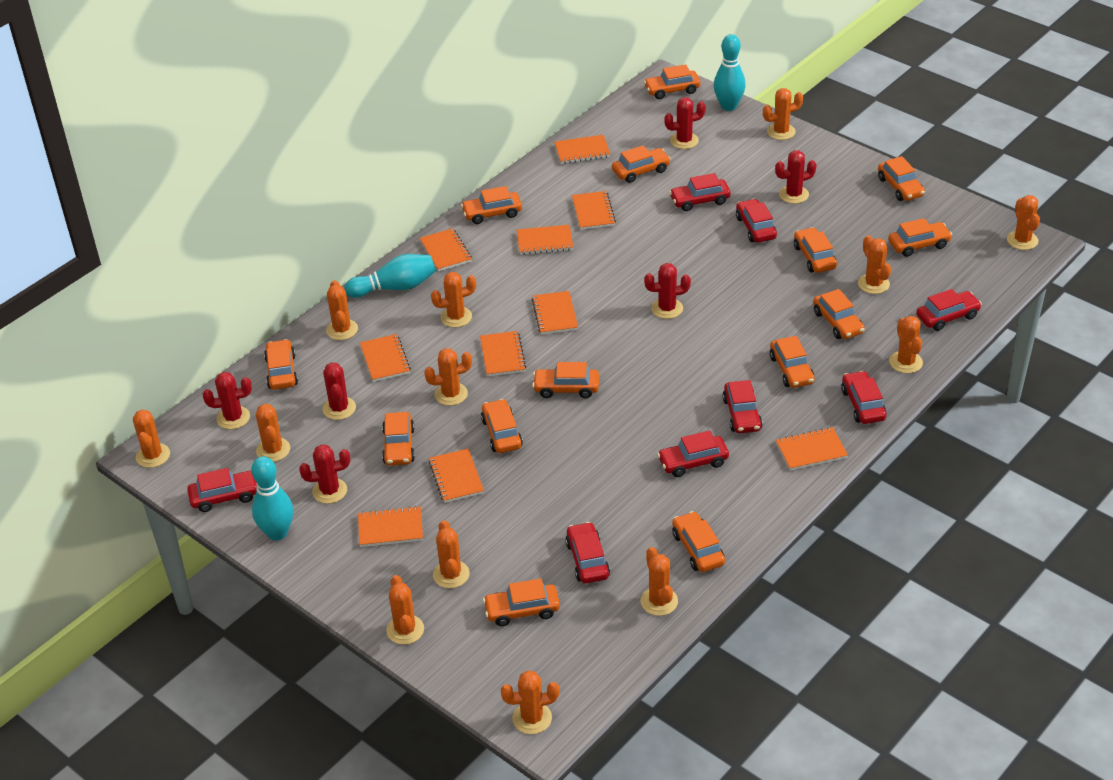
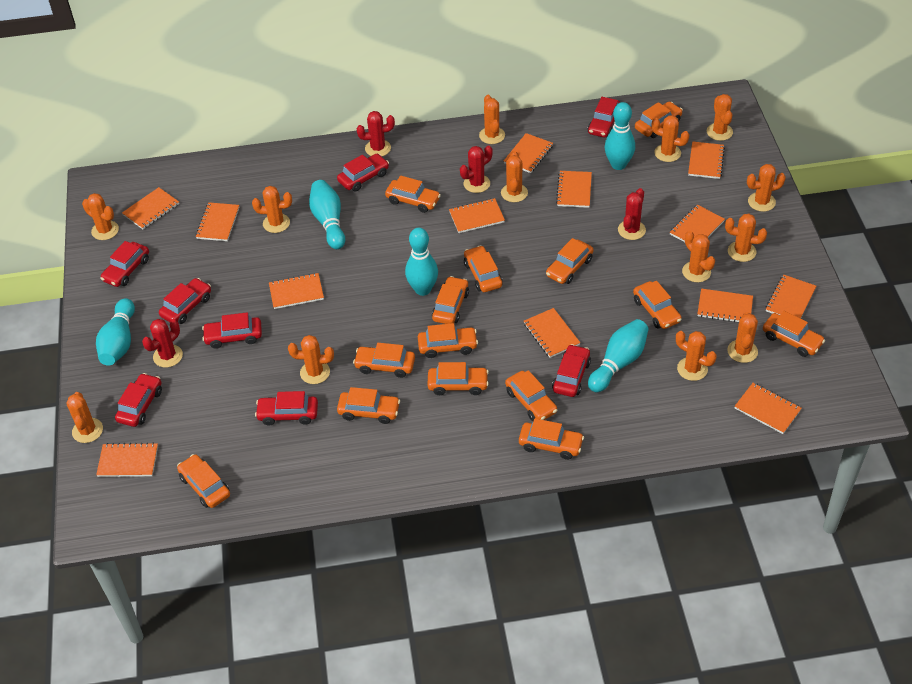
orange notebook: 10 -> 13
red cactus: 6 -> 4
turquoise bowling pin: 3 -> 5

